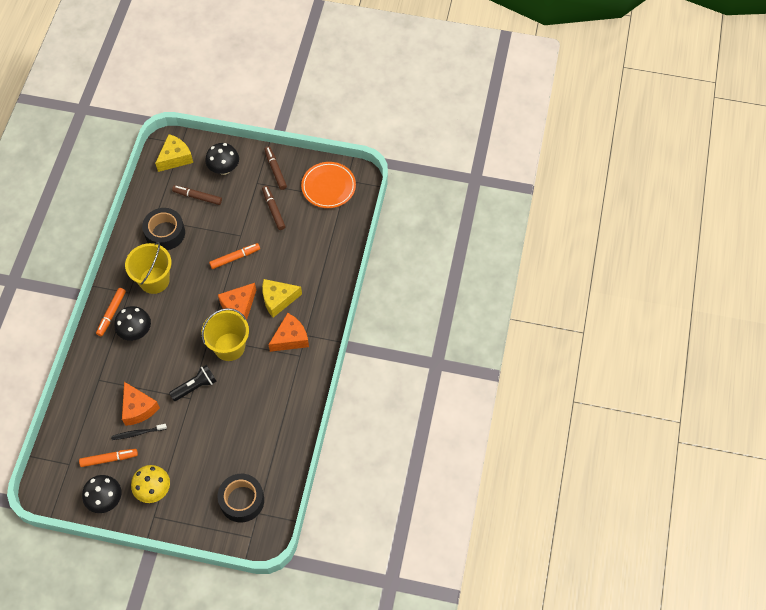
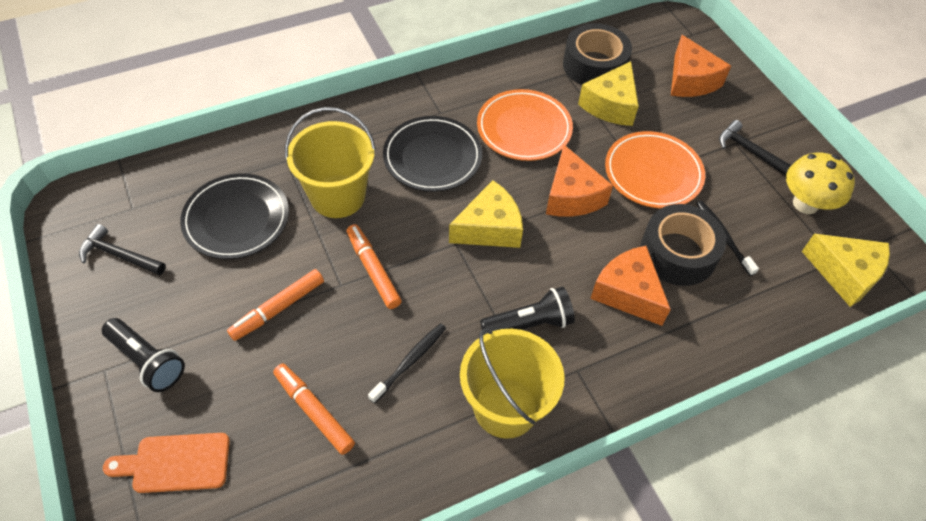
black flashlight: 1 -> 2
black hammer: 0 -> 2
black mushroom: 3 -> 0
black plate: 0 -> 2
black toothbrush: 1 -> 2
brown marker: 3 -> 0
orange cutting board: 0 -> 1
orange plate: 1 -> 2
yellow cheese: 2 -> 3

